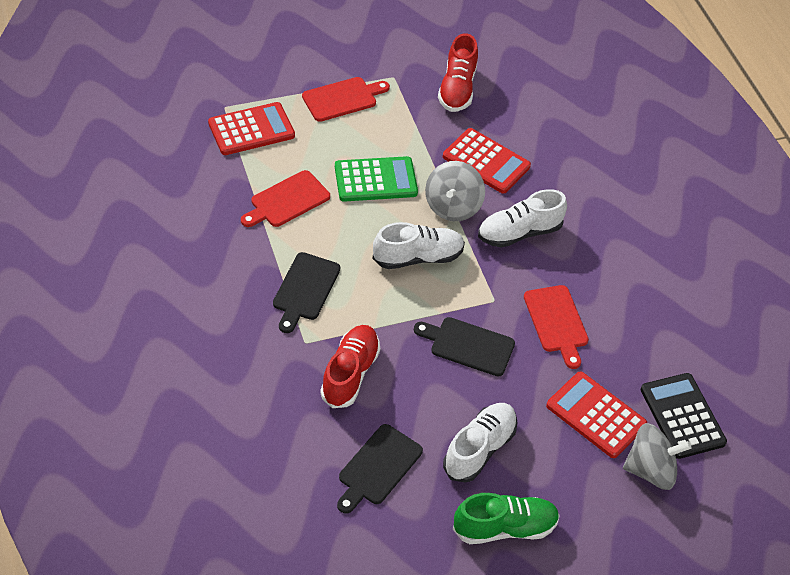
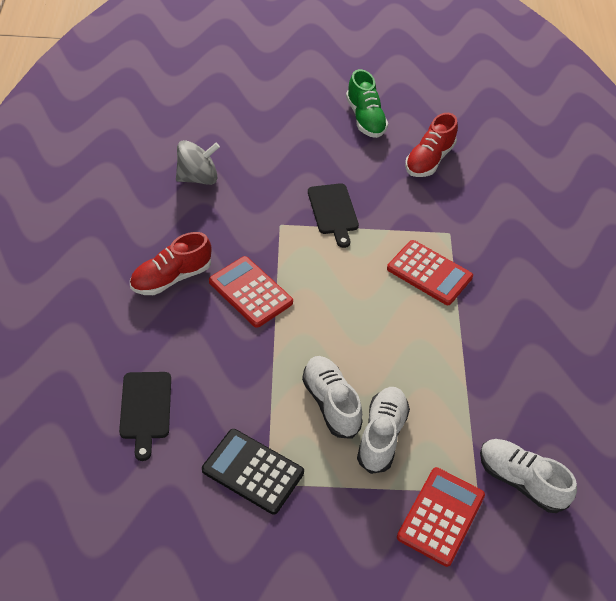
black cutting board: 3 -> 2
green calculator: 1 -> 0
grey spinning top: 2 -> 1
red cutting board: 3 -> 0

